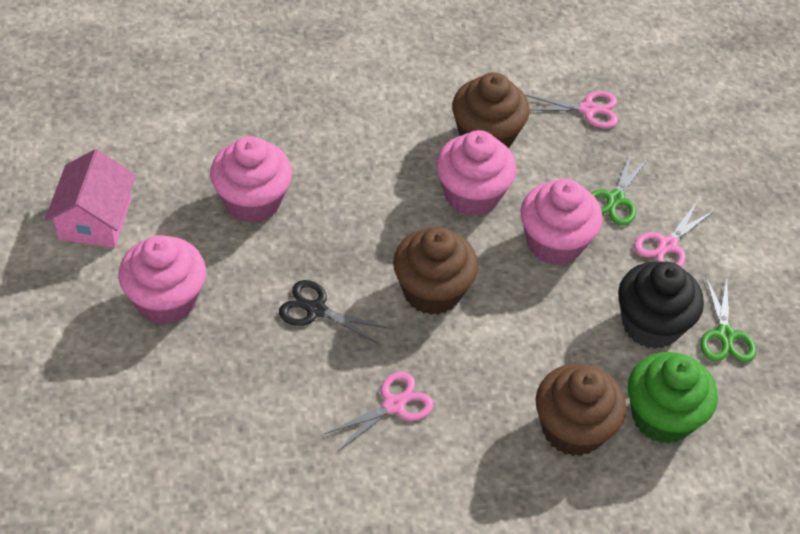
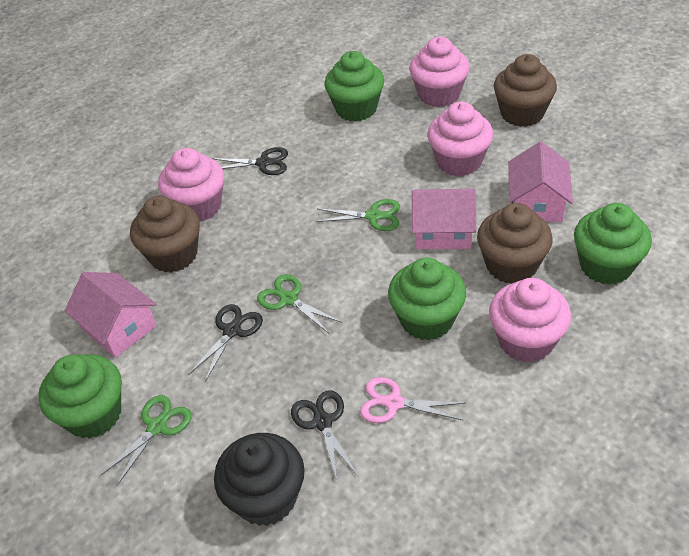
black scissors: 1 -> 3
green cupcake: 1 -> 4
green scissors: 2 -> 3
pink house: 1 -> 3
pink scissors: 3 -> 1

